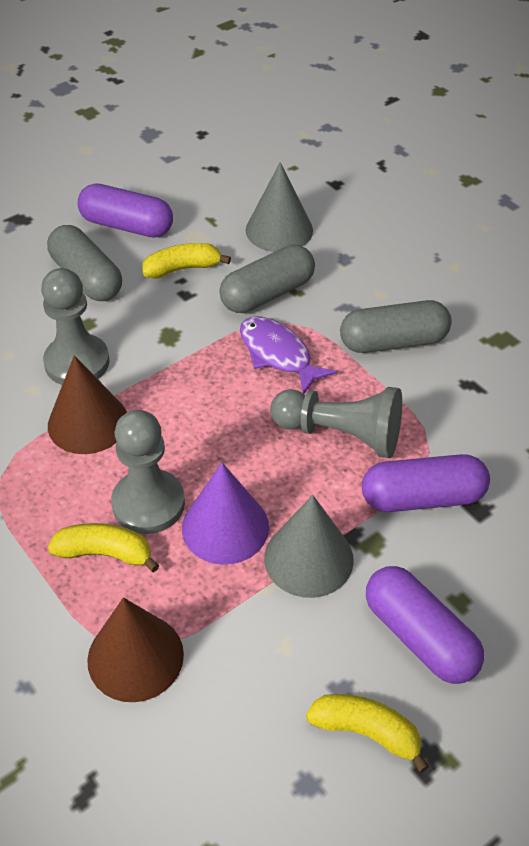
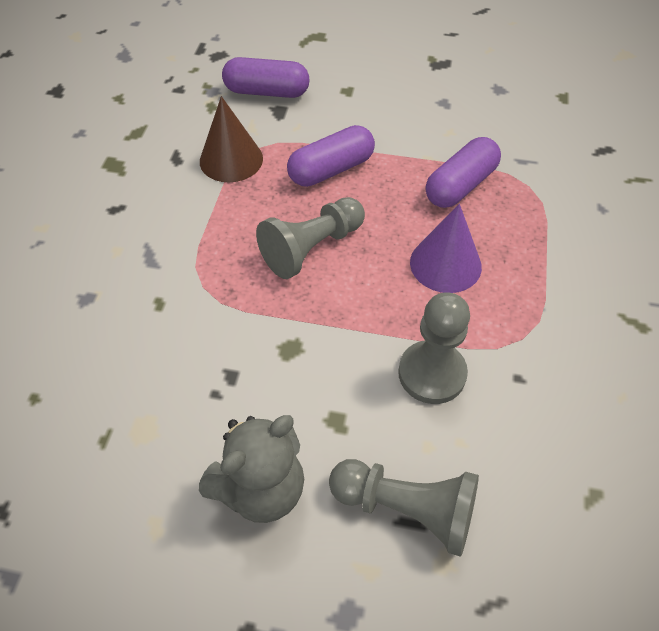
brown cone: 2 -> 1
grey capsule: 3 -> 0
grey cone: 2 -> 0
grey teddy bear: 0 -> 1
purple fish: 1 -> 0
yellow banana: 3 -> 0

